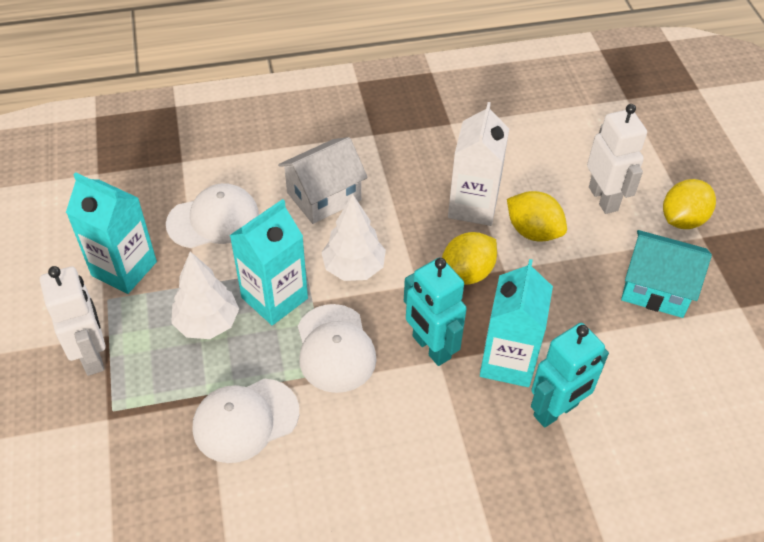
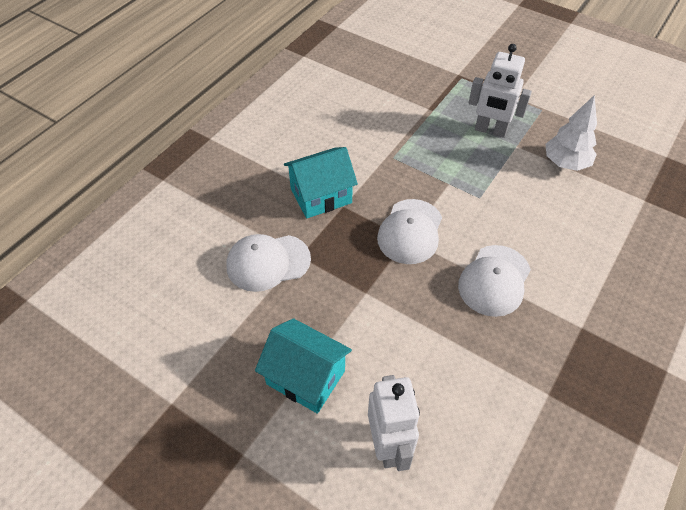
turquoise carton: 3 -> 0
turquoise house: 1 -> 2
turquoise robot: 2 -> 0
white carton: 1 -> 0
white house: 1 -> 0
white tree: 2 -> 1
yellow lemon: 3 -> 0

